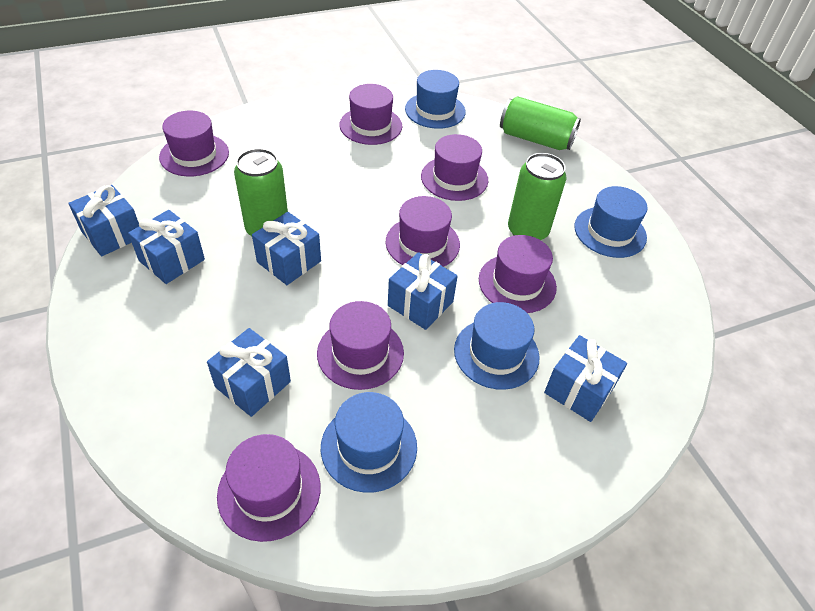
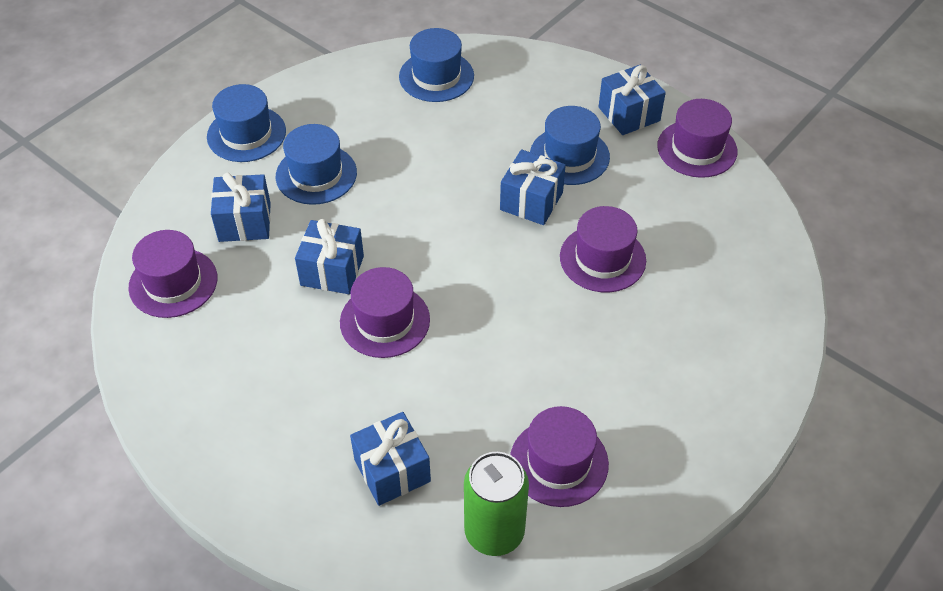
blue gift: 6 -> 5
green can: 3 -> 1
purple hat: 7 -> 5

